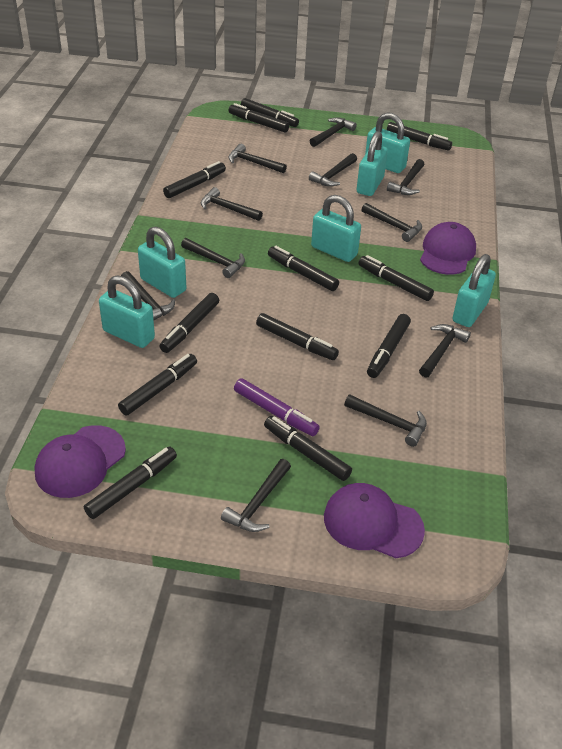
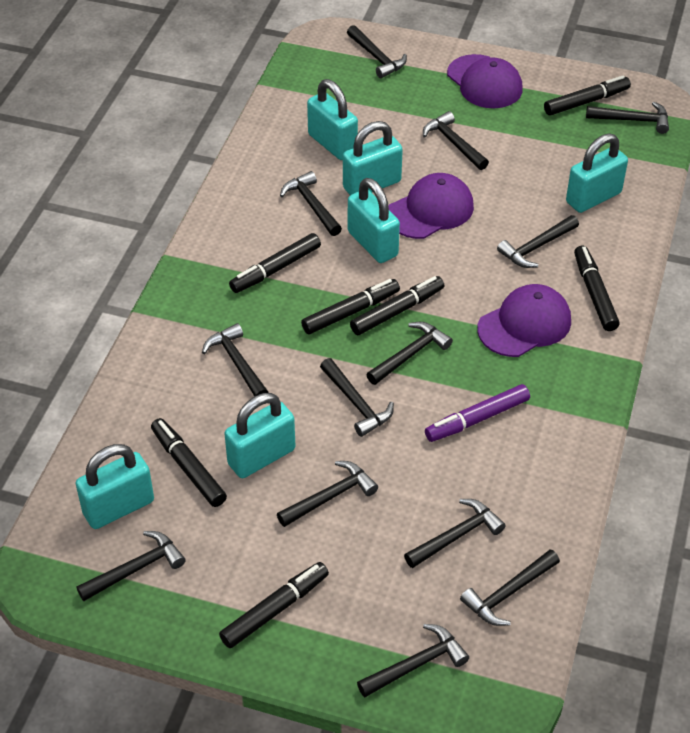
black hammer: 11 -> 13
black marker: 12 -> 7

